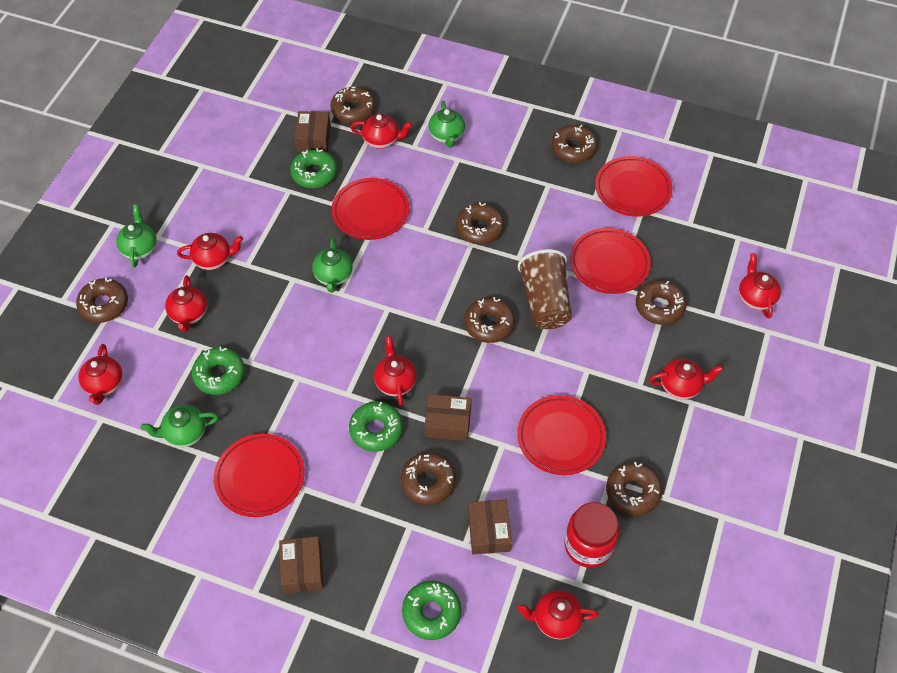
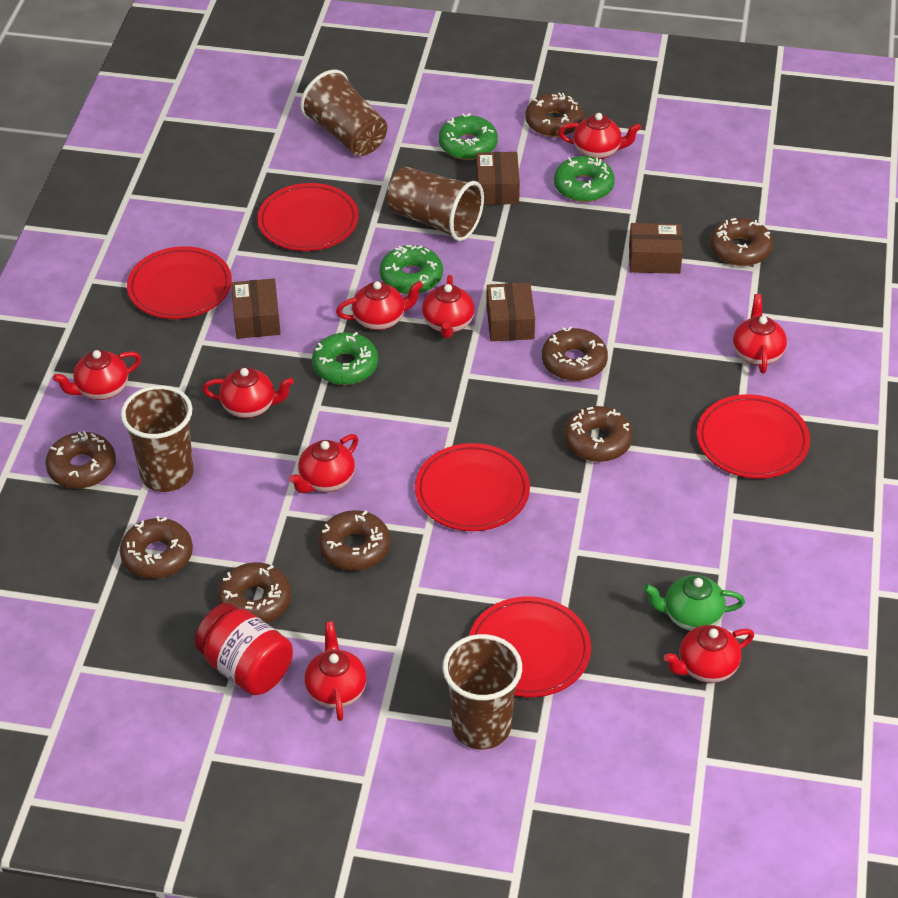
brown cup: 1 -> 4
green teapot: 4 -> 1
red teapot: 8 -> 9

